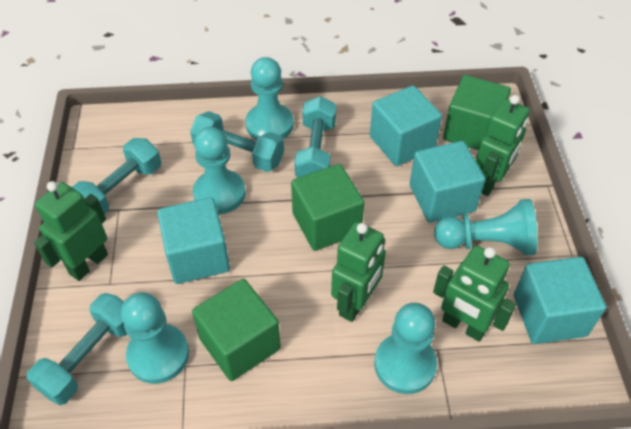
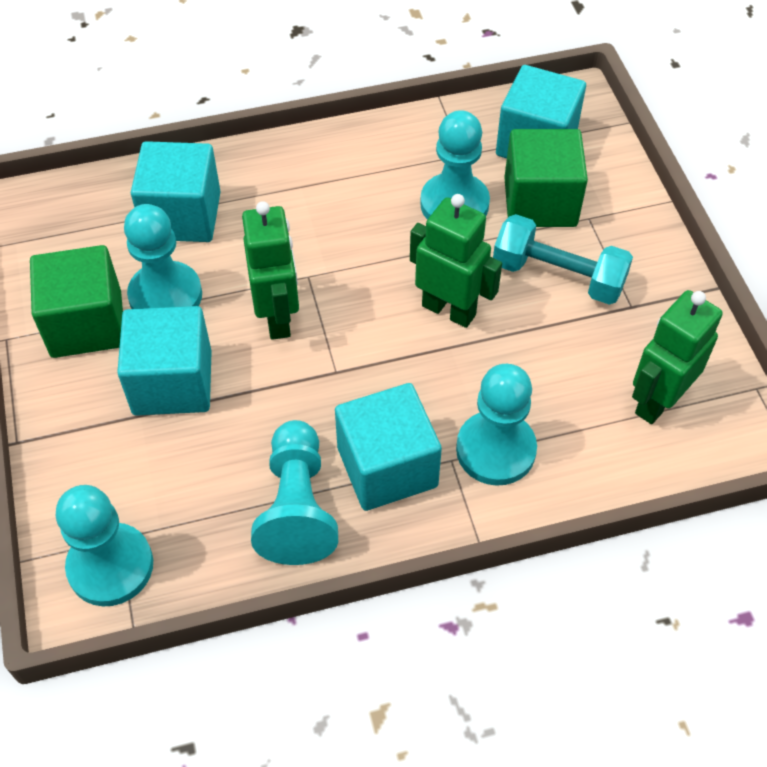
green cube: 3 -> 2
green robot: 4 -> 3
turquoise dumbbell: 4 -> 1

